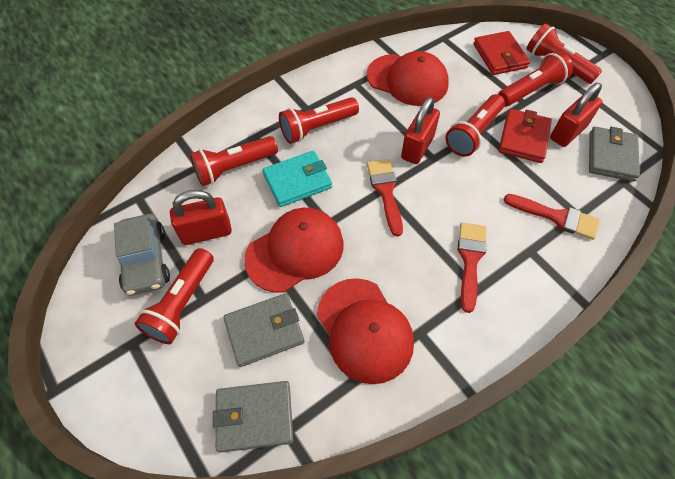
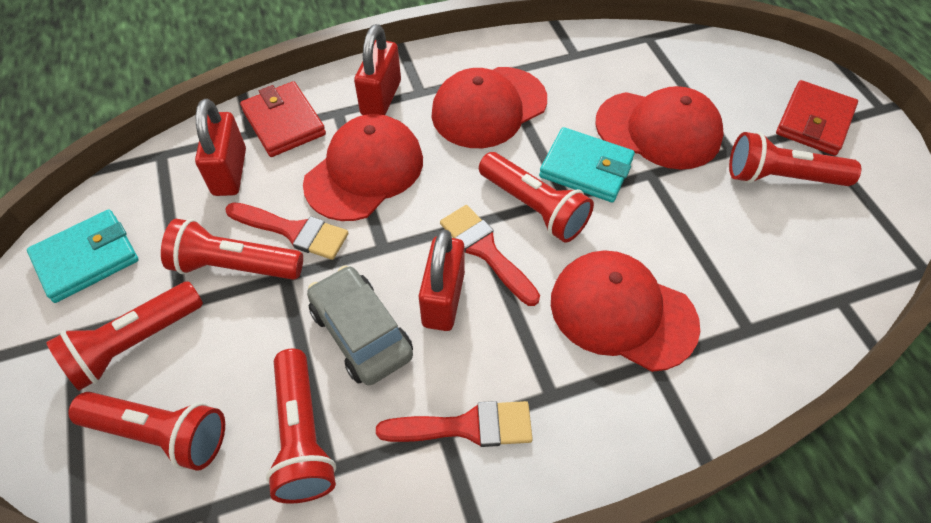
grey wallet: 3 -> 0
red cap: 3 -> 4
turquoise wallet: 1 -> 2

